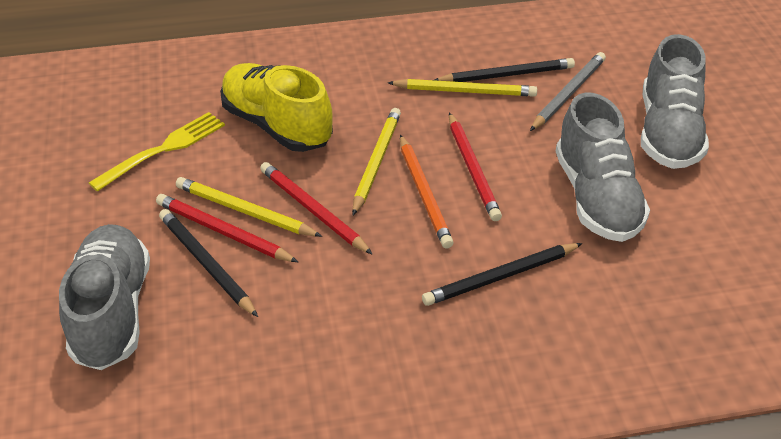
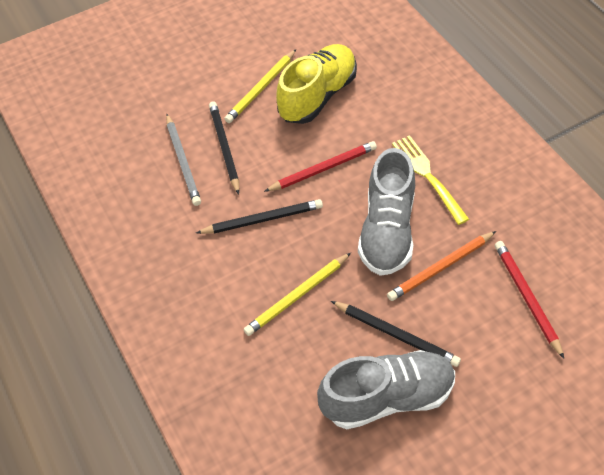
grey shoe: 3 -> 2
red pencil: 3 -> 2
yellow pencil: 3 -> 2

